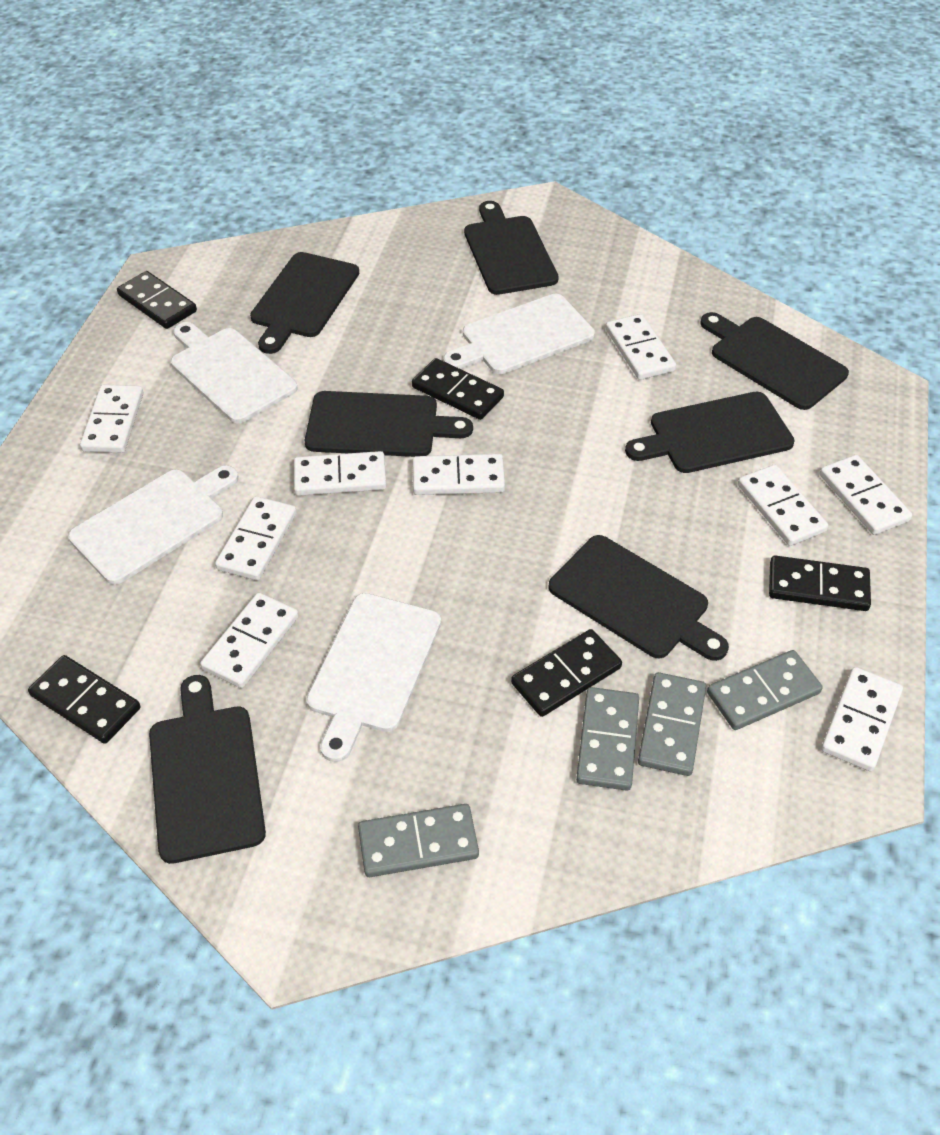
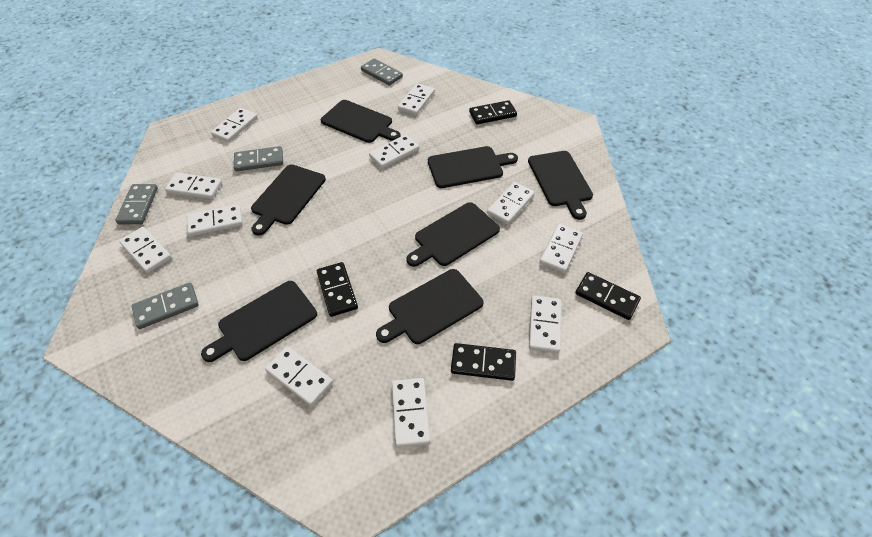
black domino: 5 -> 4
white cutting board: 4 -> 0
white domino: 9 -> 11

